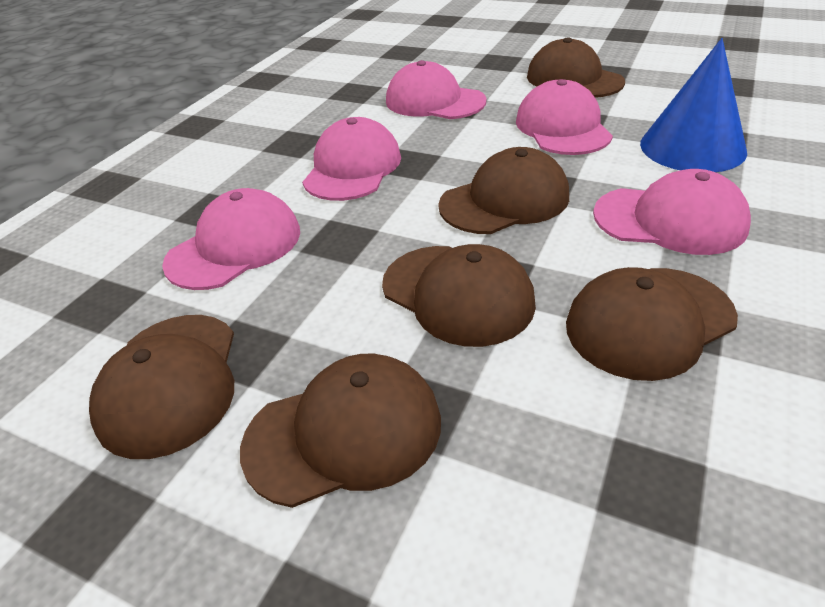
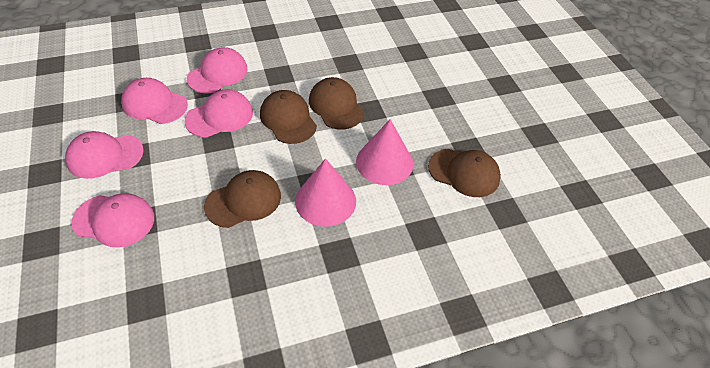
blue cone: 1 -> 0
brown cap: 6 -> 4
pink cone: 0 -> 2

